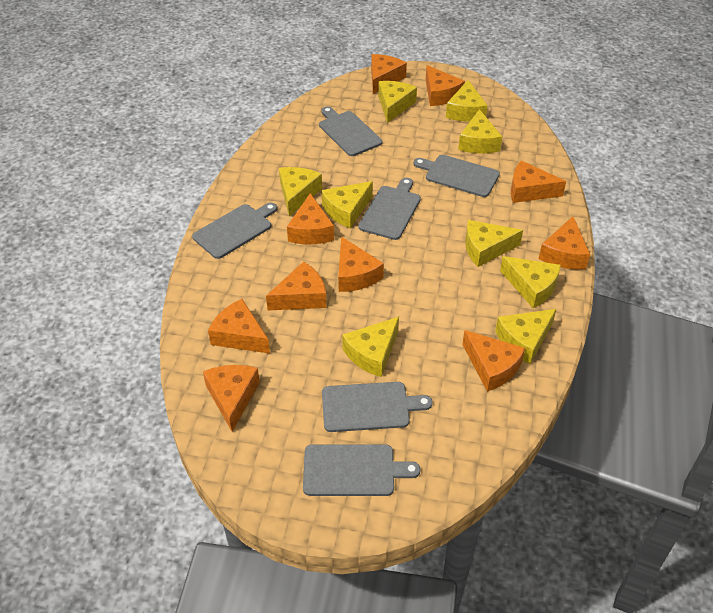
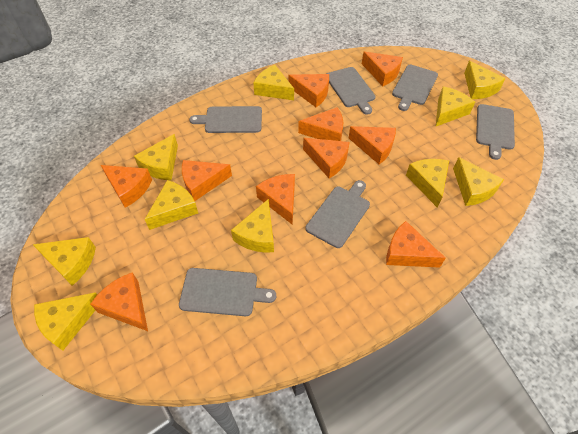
yellow cheese: 9 -> 10

